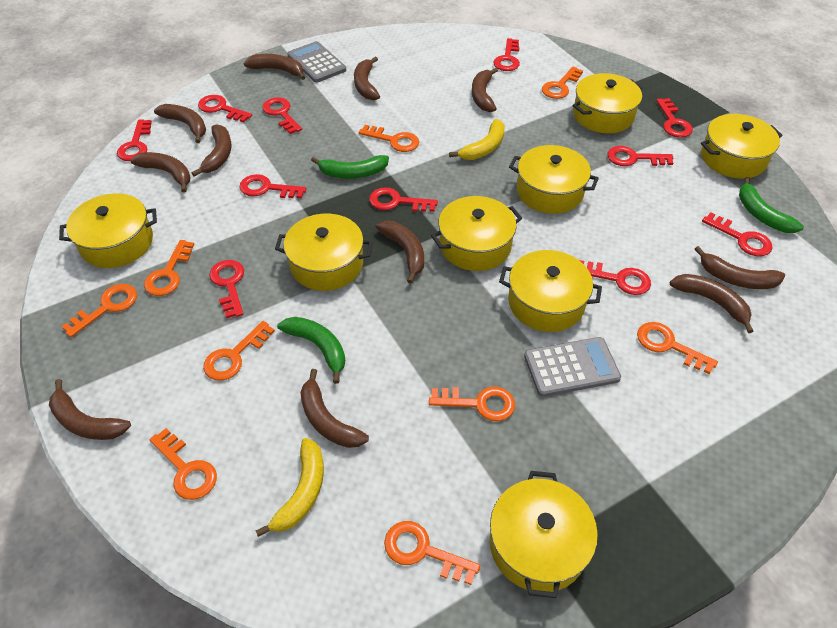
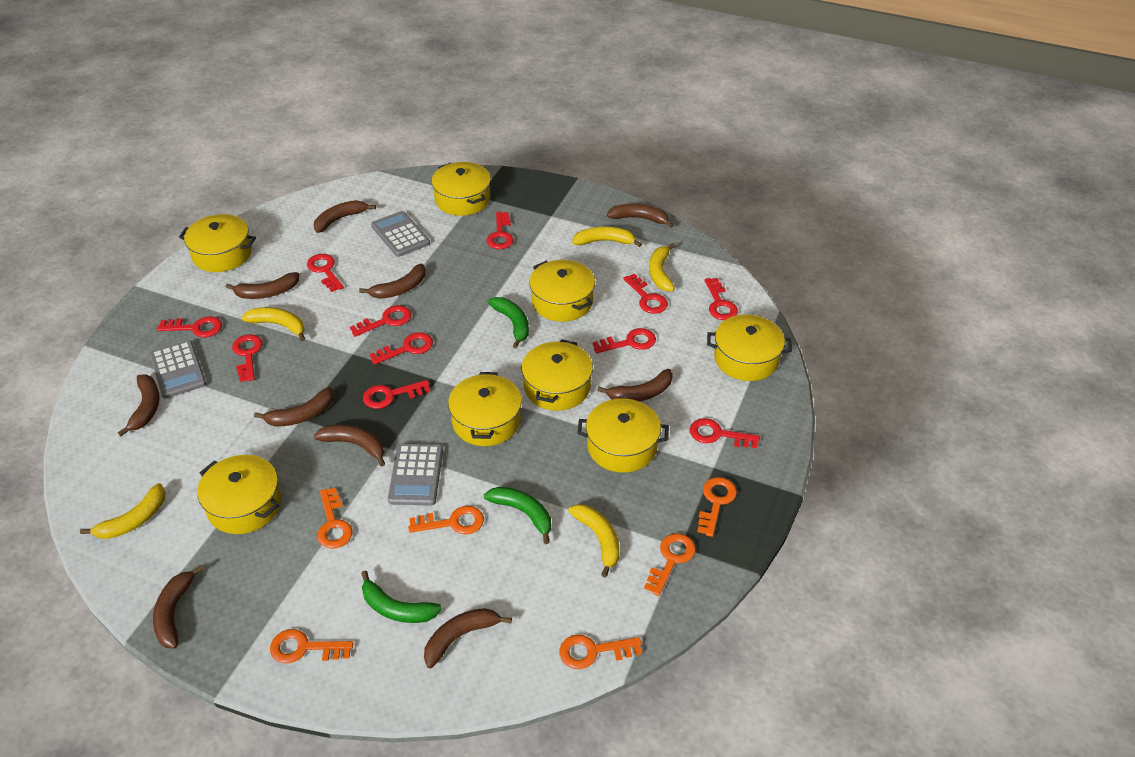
brown banana: 11 -> 10
grey calculator: 2 -> 3
orange key: 9 -> 6
yellow banana: 2 -> 5

